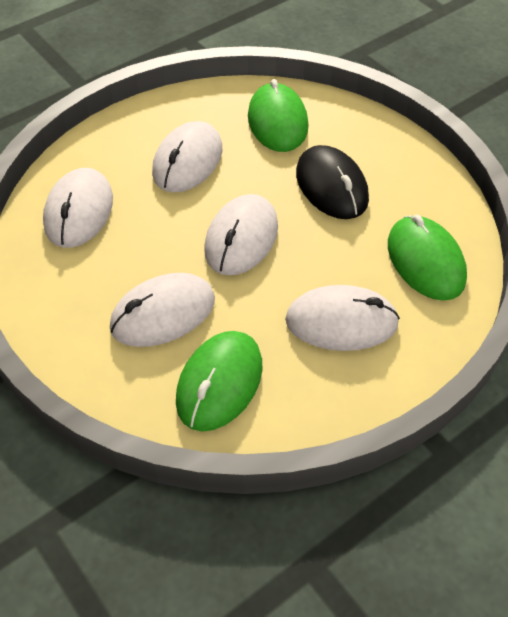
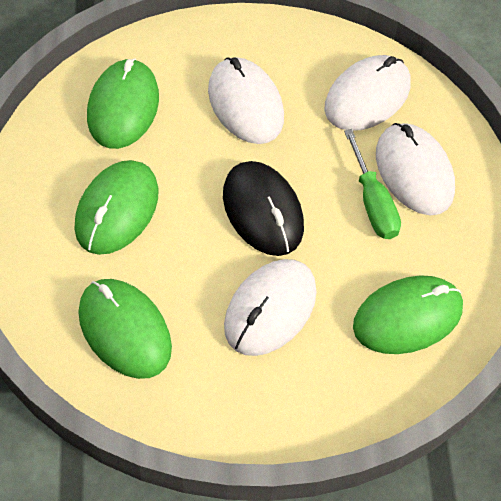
green mouse: 3 -> 4
green screwdriver: 0 -> 1
white mouse: 5 -> 4

